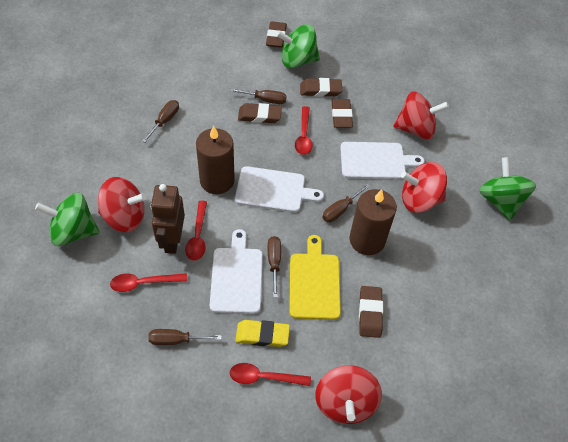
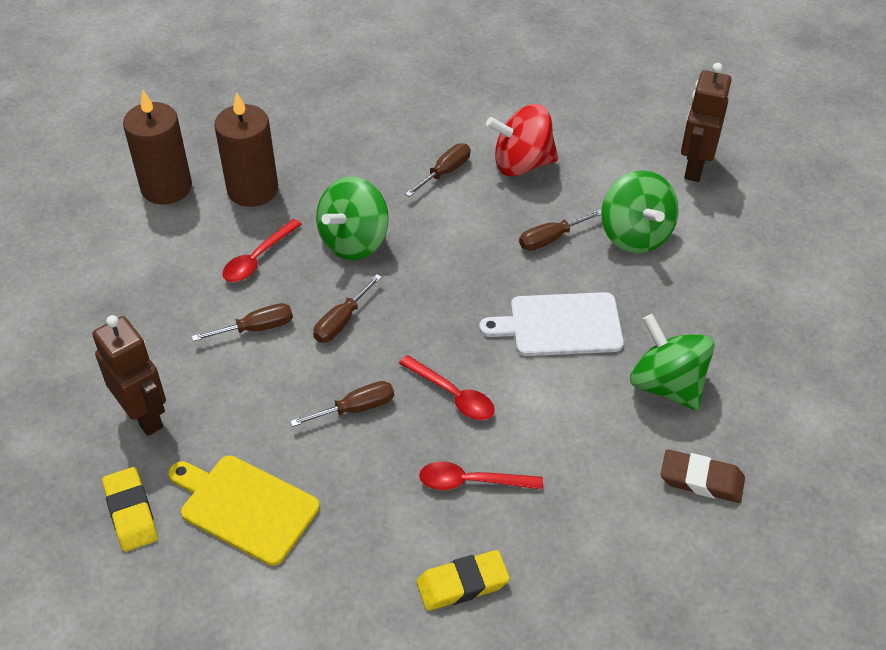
brown eraser: 5 -> 1
brown robot: 1 -> 2
red spinning top: 4 -> 1
red spoon: 4 -> 3
white cutting board: 3 -> 1
yellow eraser: 1 -> 2

